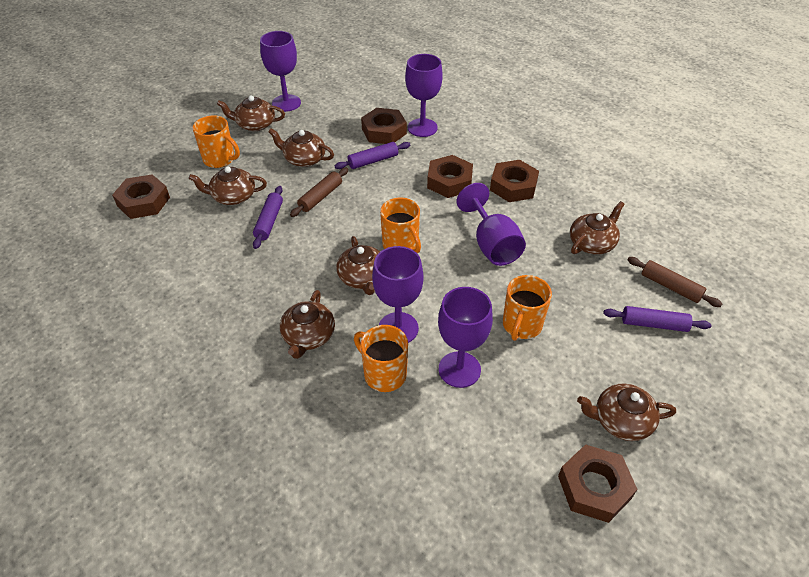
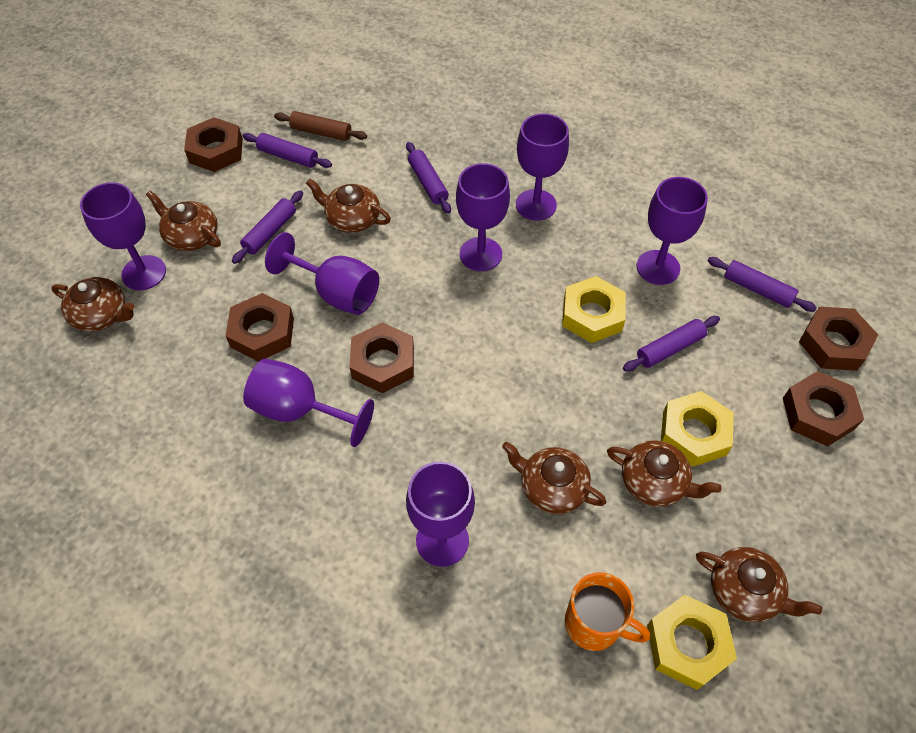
brown rolling pin: 2 -> 1
brown teapot: 7 -> 6
orange mug: 4 -> 1
purple goblet: 5 -> 7
purple rolling pin: 3 -> 5
yellow nut: 0 -> 3

